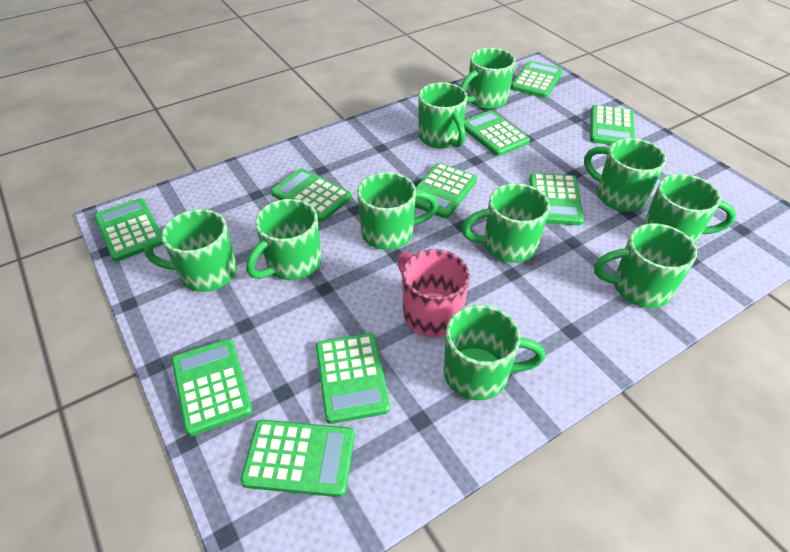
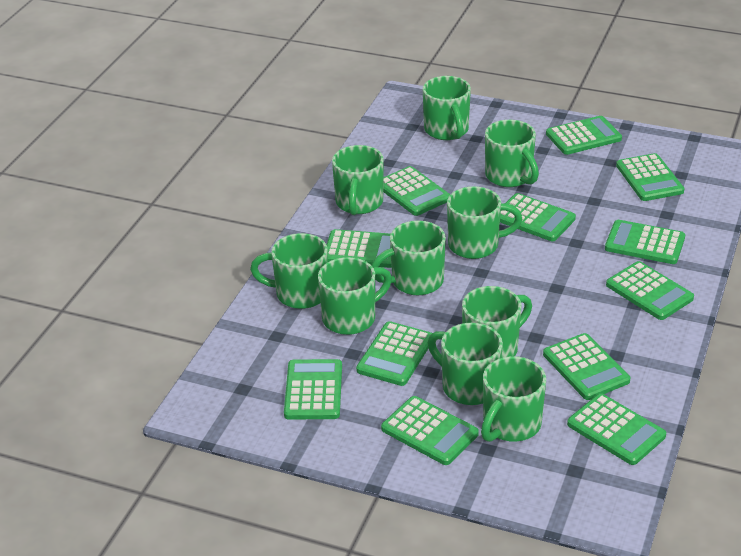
green calculator: 10 -> 12
pink mug: 1 -> 0

